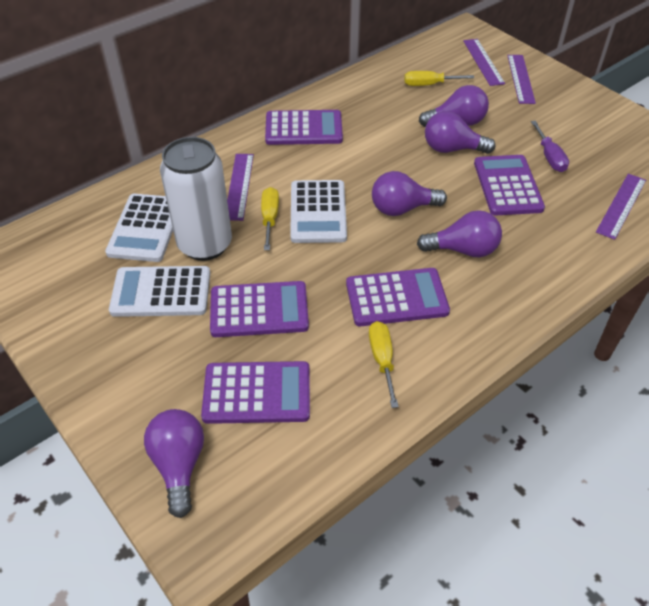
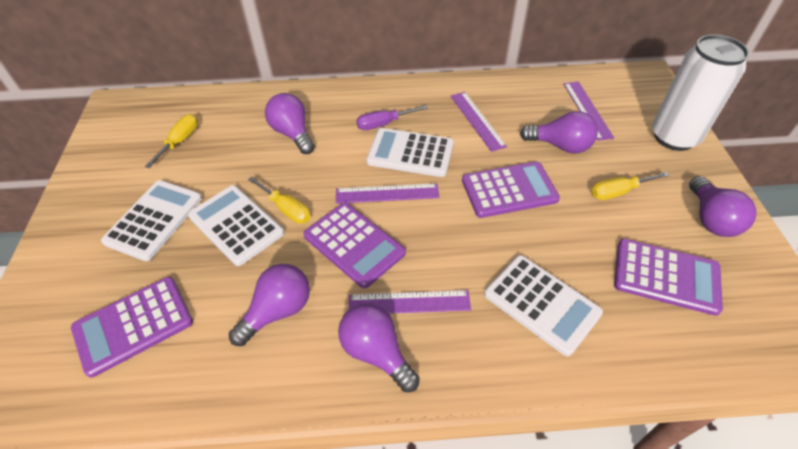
purple calculator: 5 -> 4
white calculator: 3 -> 4

